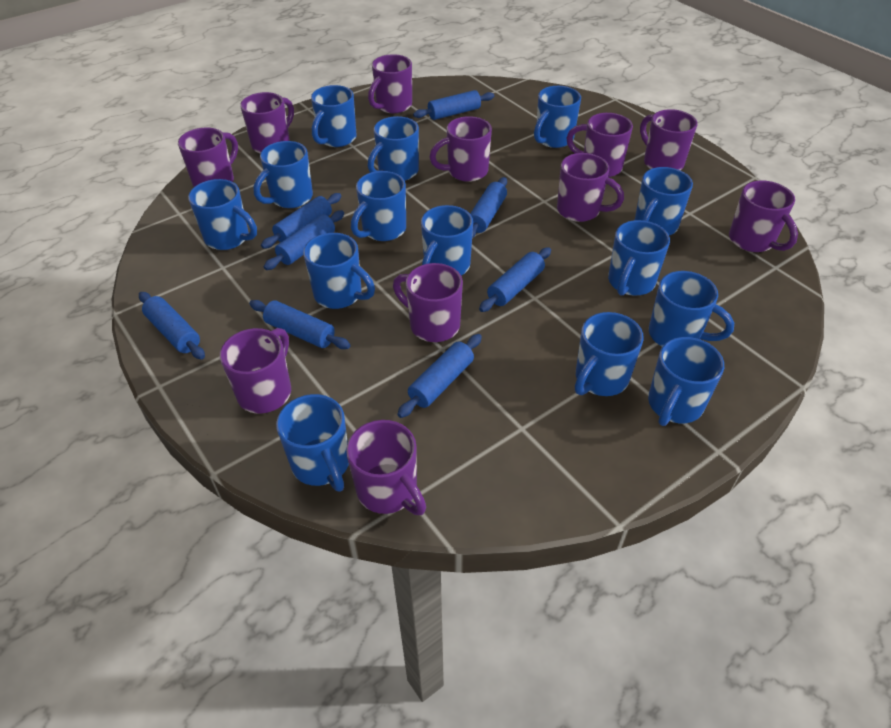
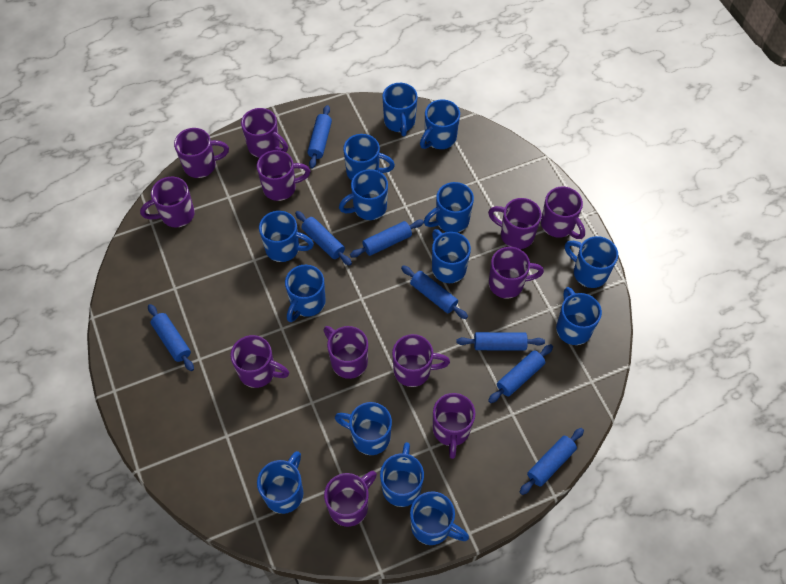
purple mug: 11 -> 12

